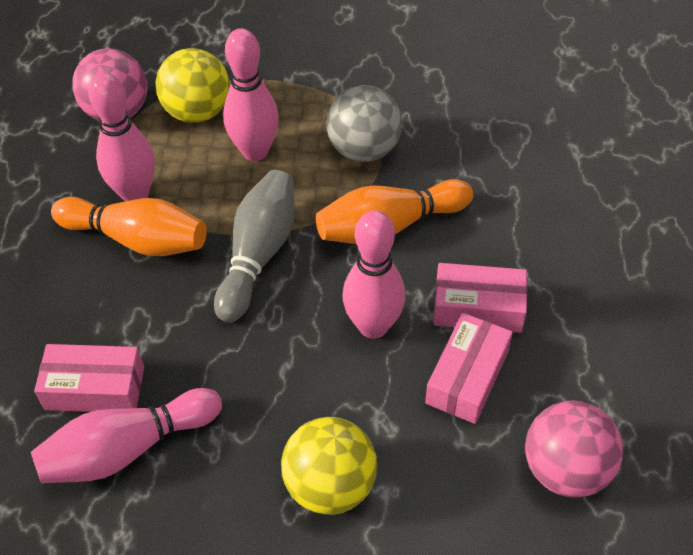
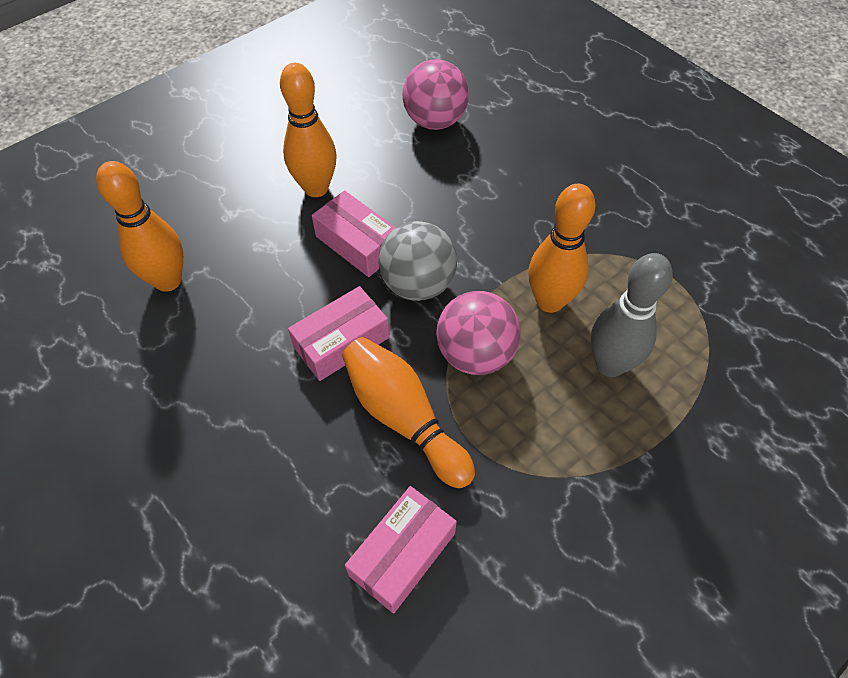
orange bowling pin: 2 -> 4
pink bowling pin: 4 -> 0
yellow ball: 2 -> 0

